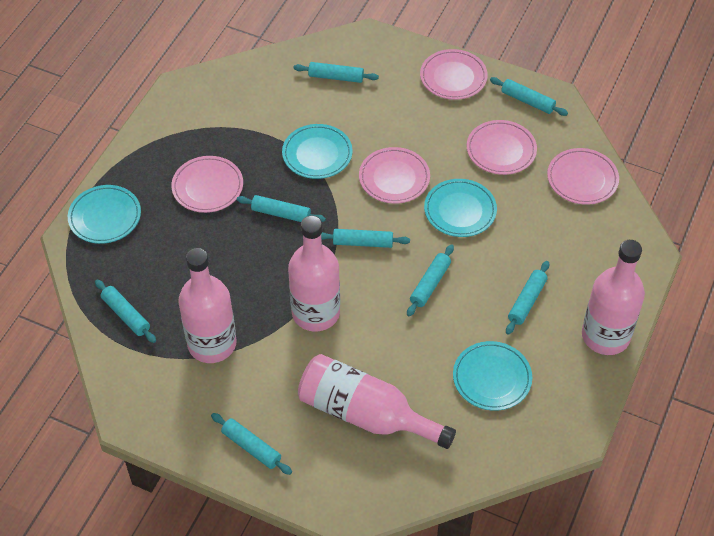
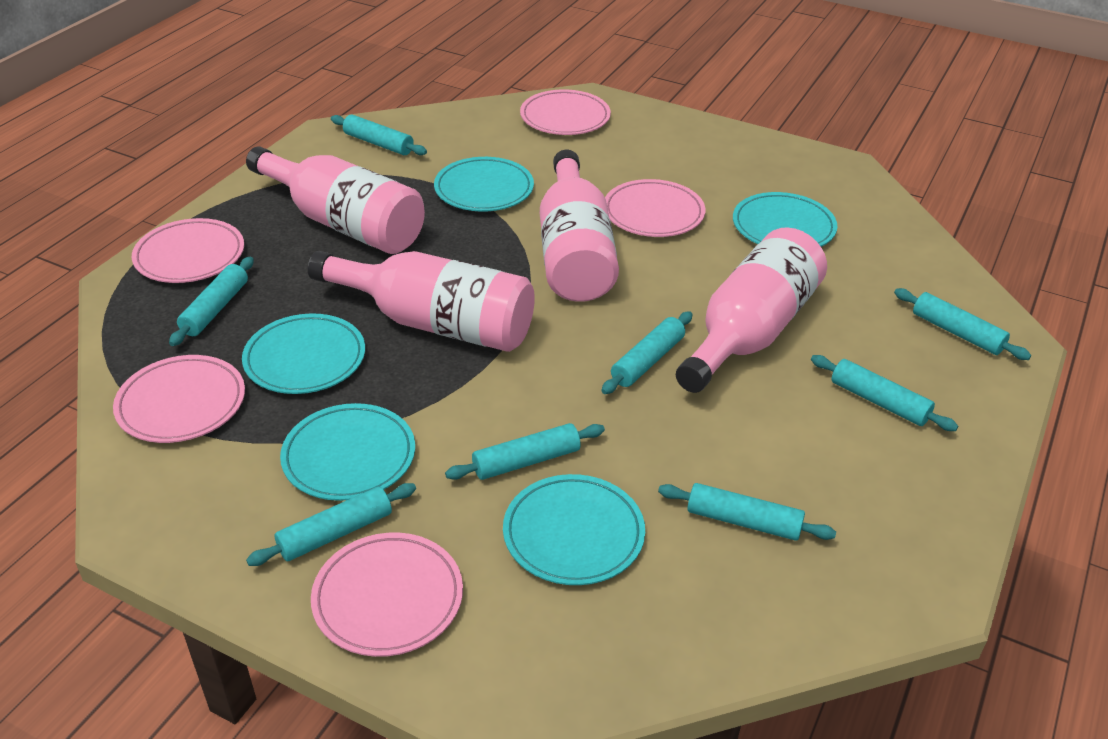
turquoise plate: 4 -> 5

